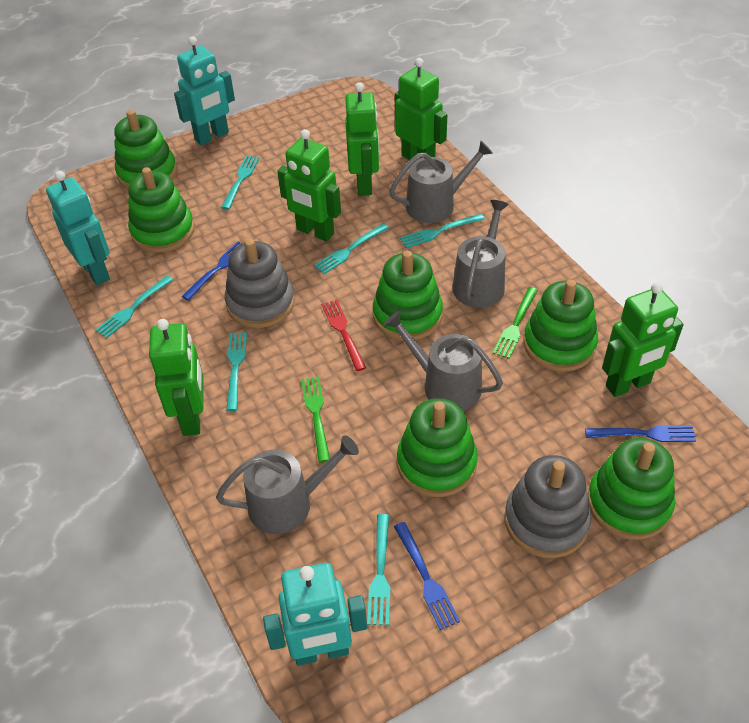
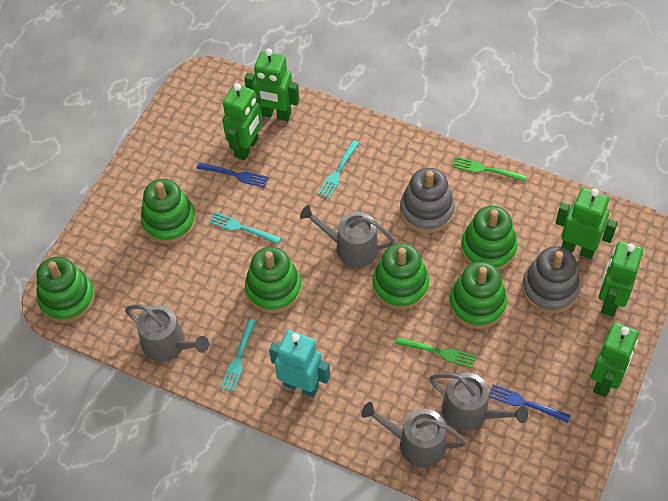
blue fork: 3 -> 2
red fork: 1 -> 0
turquoise fork: 6 -> 3
turquoise robot: 3 -> 1

